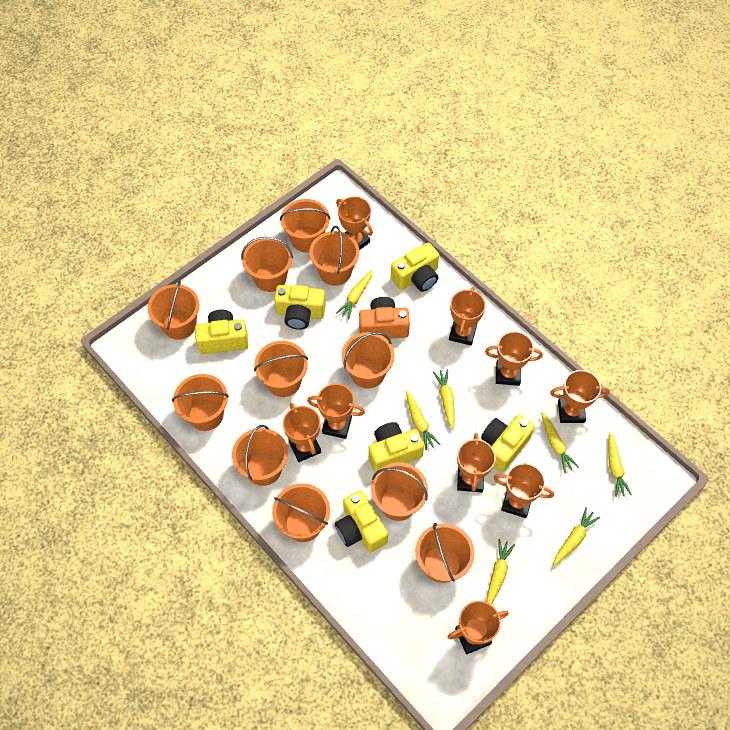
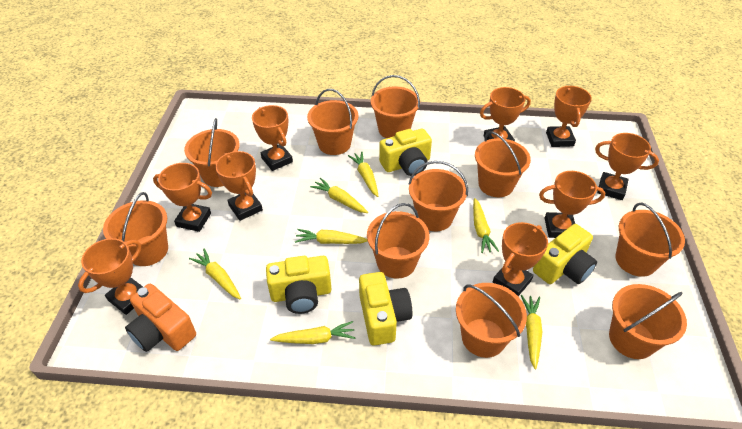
orange bucket: 11 -> 10
yellow camera: 6 -> 4

